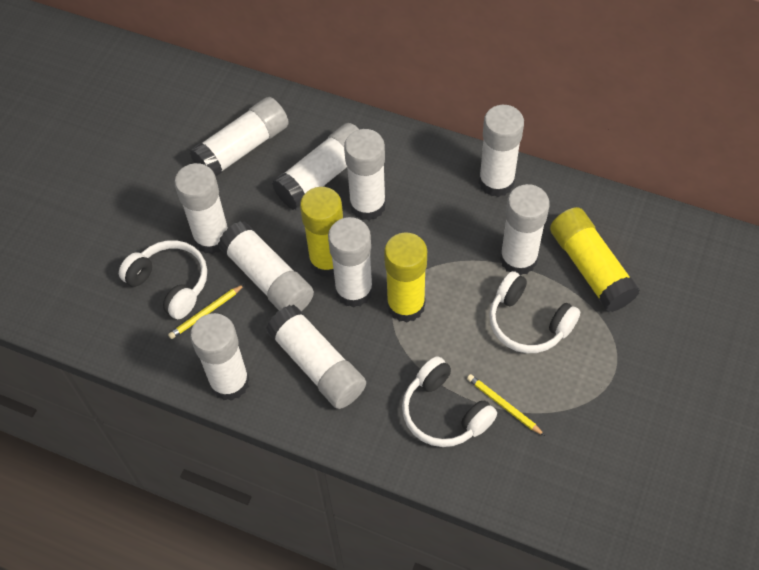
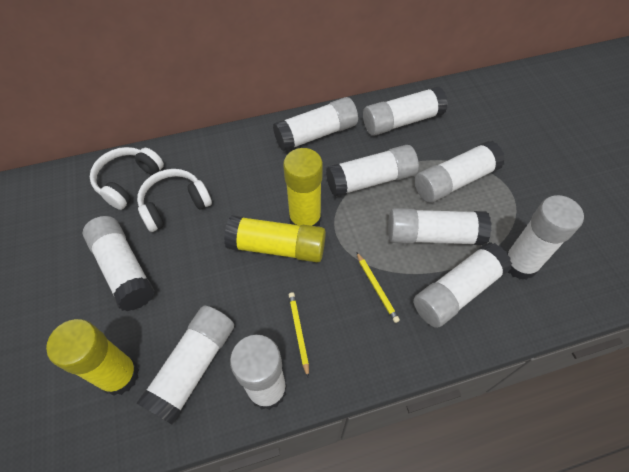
white headphones: 3 -> 2

